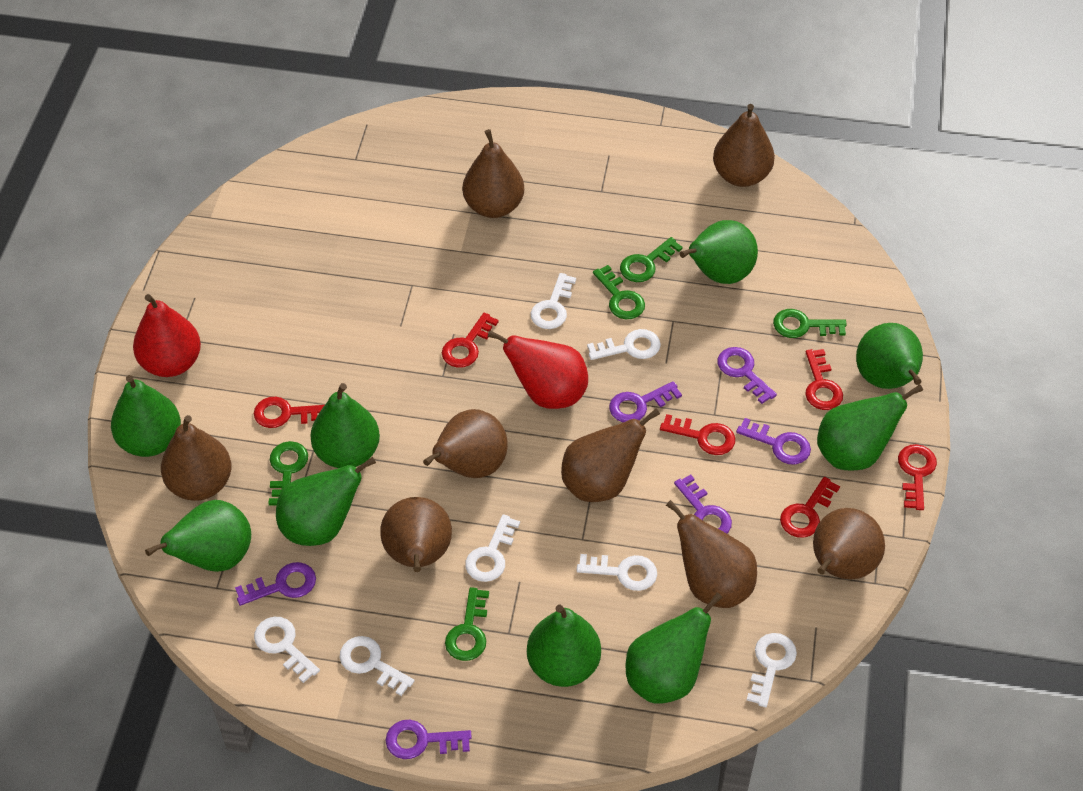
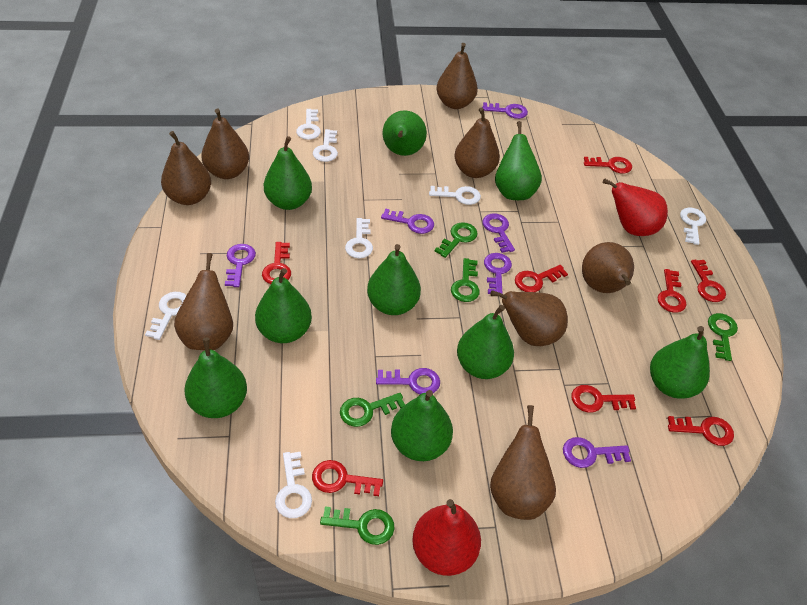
purple key: 6 -> 7
red key: 6 -> 8

